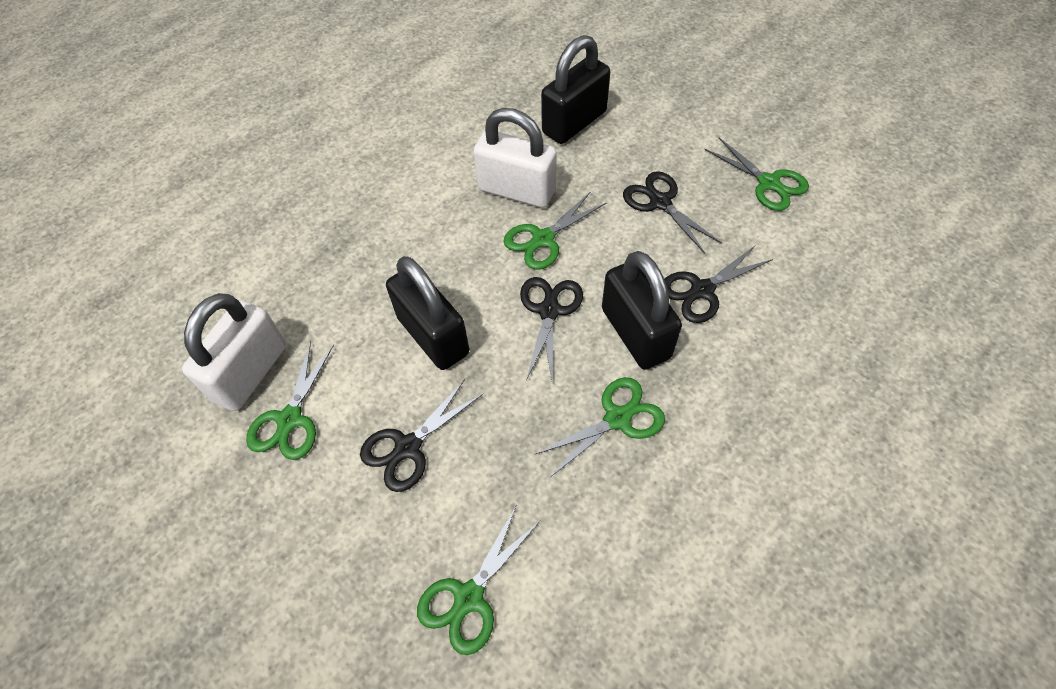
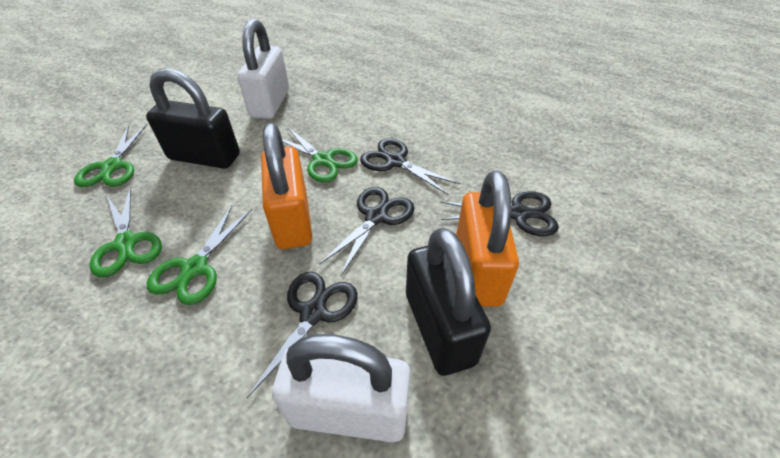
black padlock: 3 -> 2
green scissors: 5 -> 4
orange padlock: 0 -> 2

